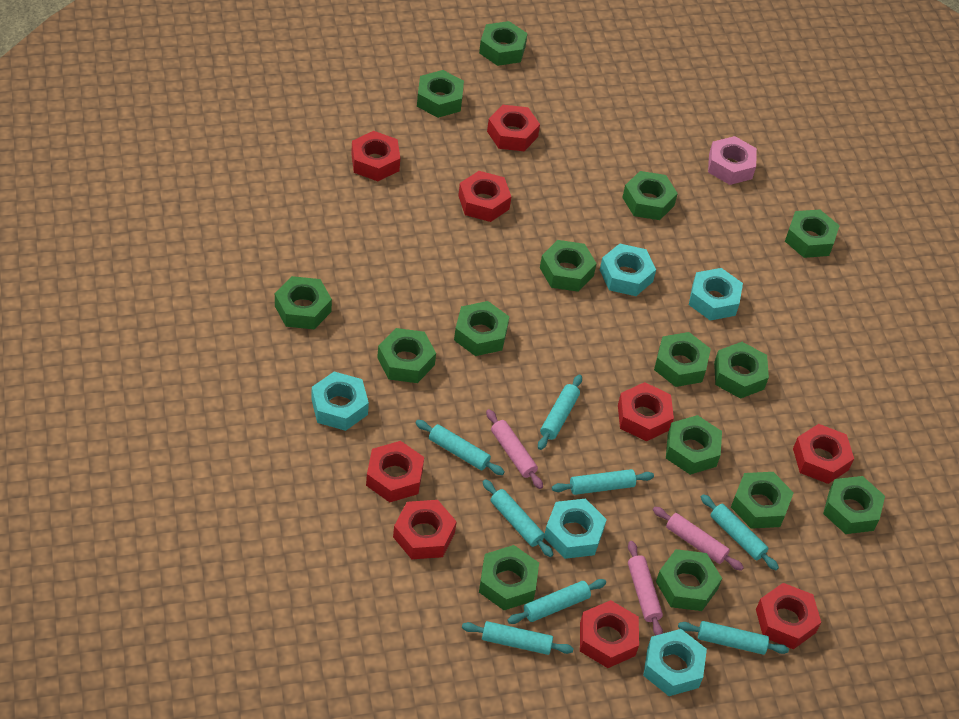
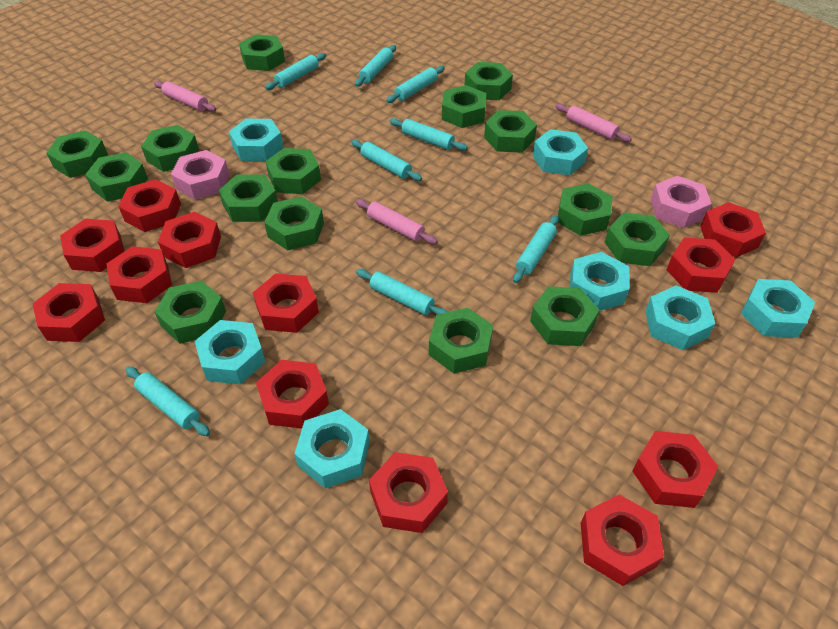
pink nut: 1 -> 2
red nut: 9 -> 12
turquoise nut: 5 -> 7

